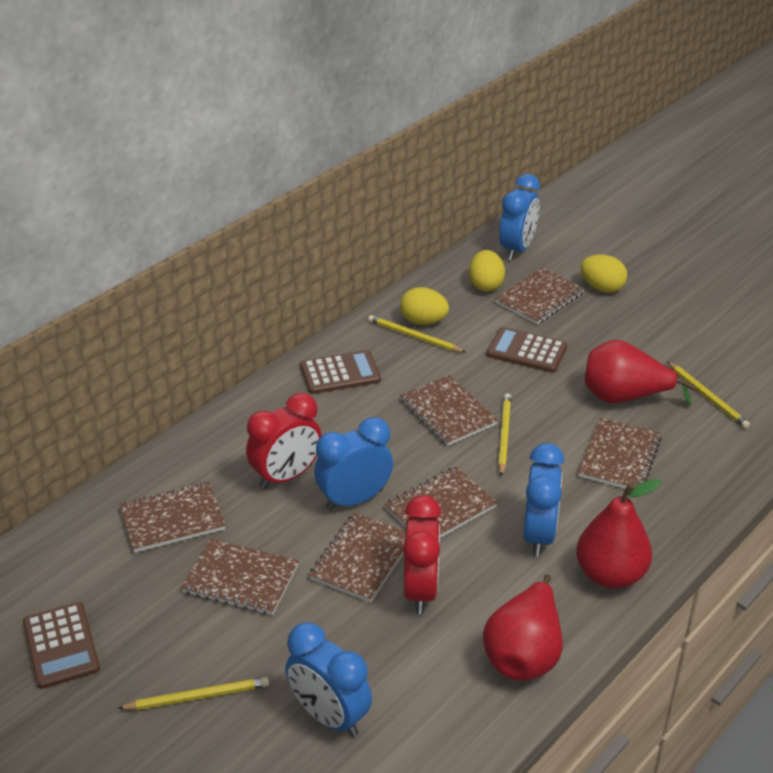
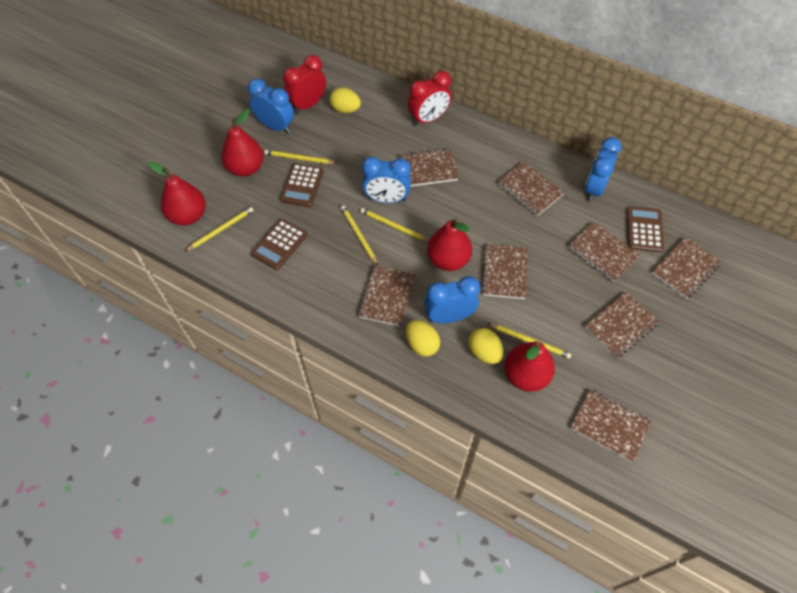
brown notebook: 7 -> 8
red pear: 3 -> 4
yellow pencil: 4 -> 5

